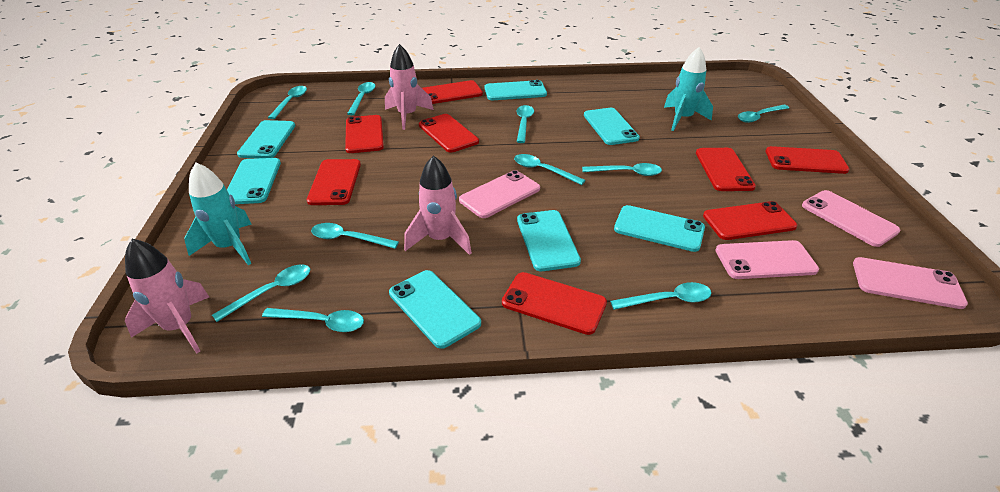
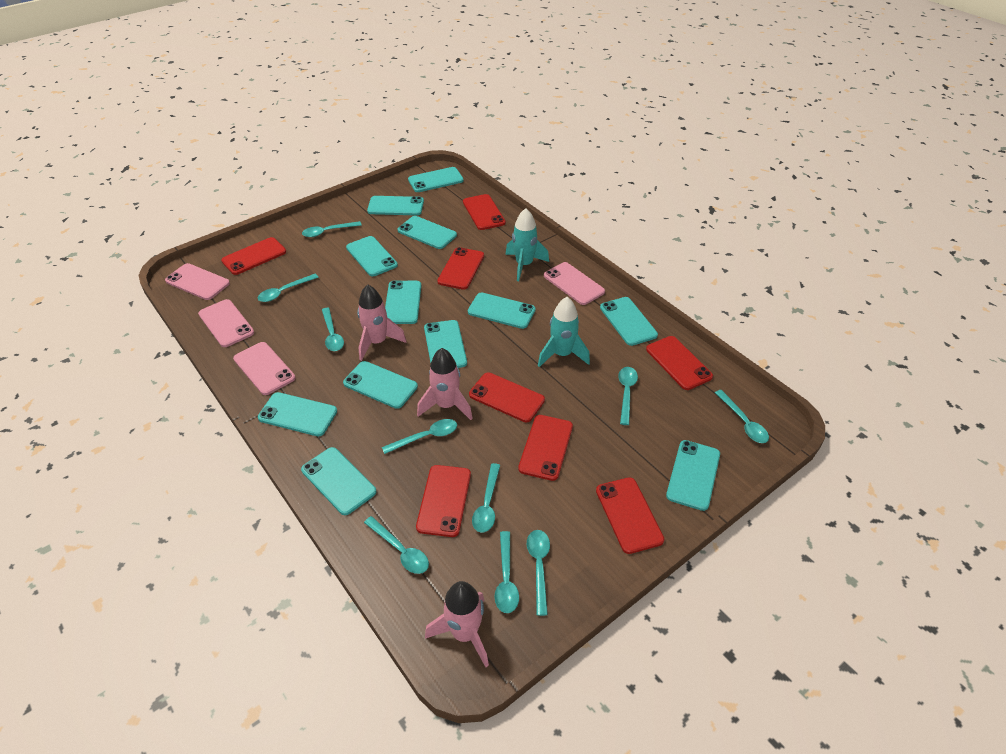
turquoise phone: 7 -> 12

